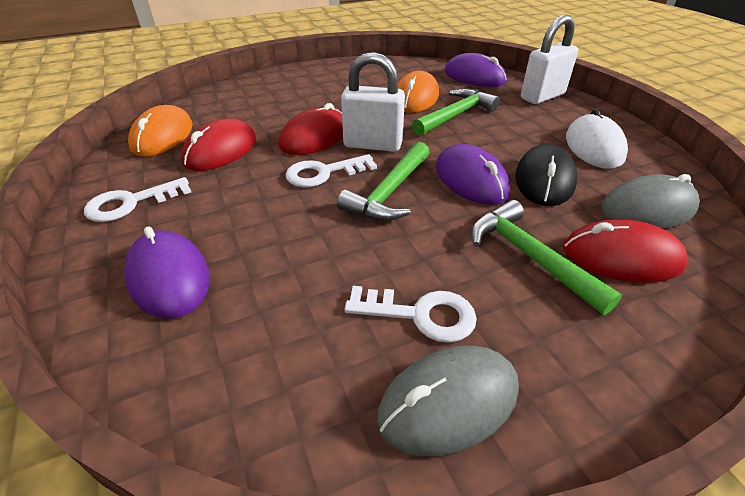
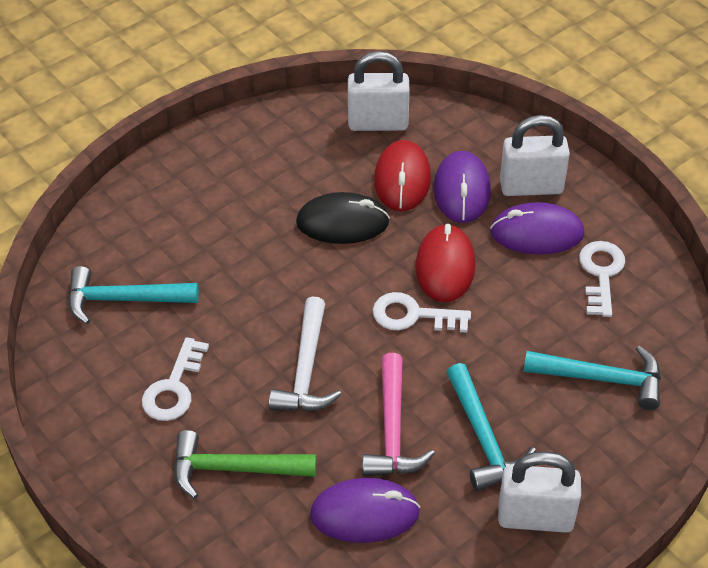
green hammer: 3 -> 1
grey mouse: 2 -> 0
orange mouse: 2 -> 0
pink hammer: 0 -> 1
red mouse: 3 -> 2
turquoise hammer: 0 -> 3
white hammer: 0 -> 1
white mouse: 1 -> 0
white padlock: 2 -> 3

